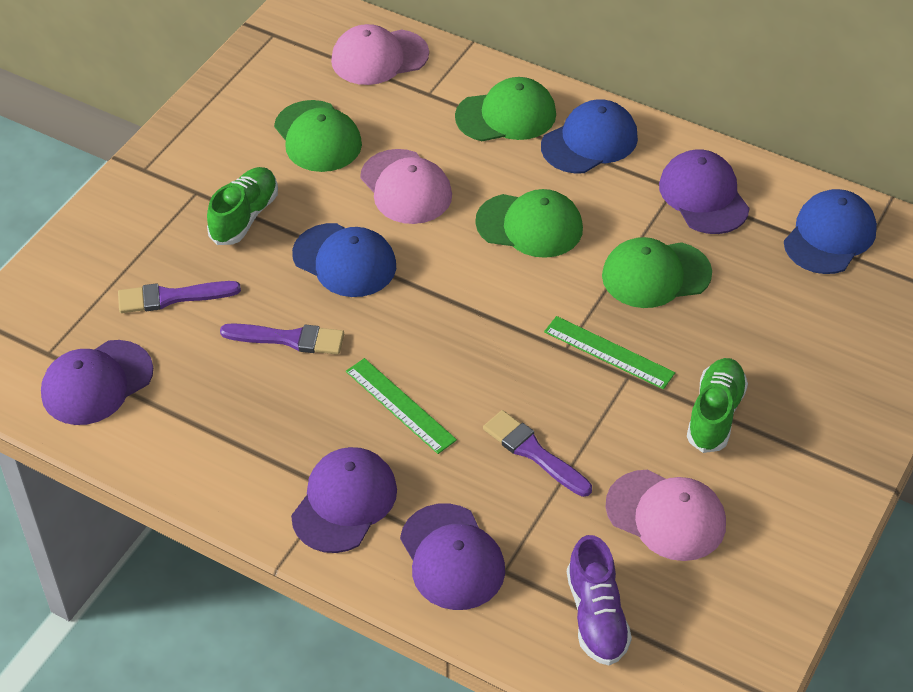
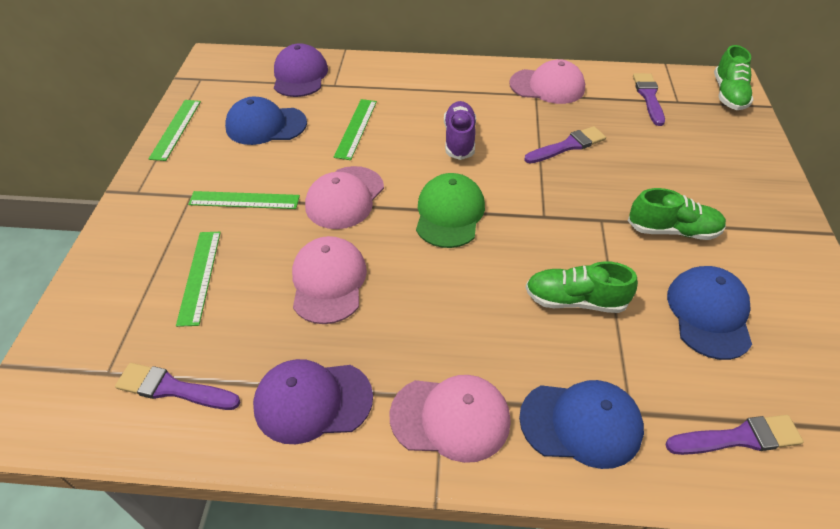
green cap: 4 -> 1
green ruler: 2 -> 4
green shoe: 2 -> 3
pink cap: 3 -> 4
purple brush: 3 -> 4
purple cap: 4 -> 2

